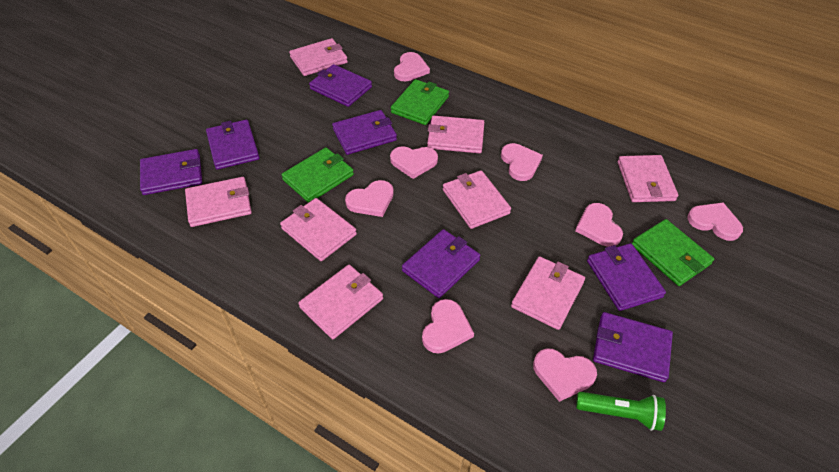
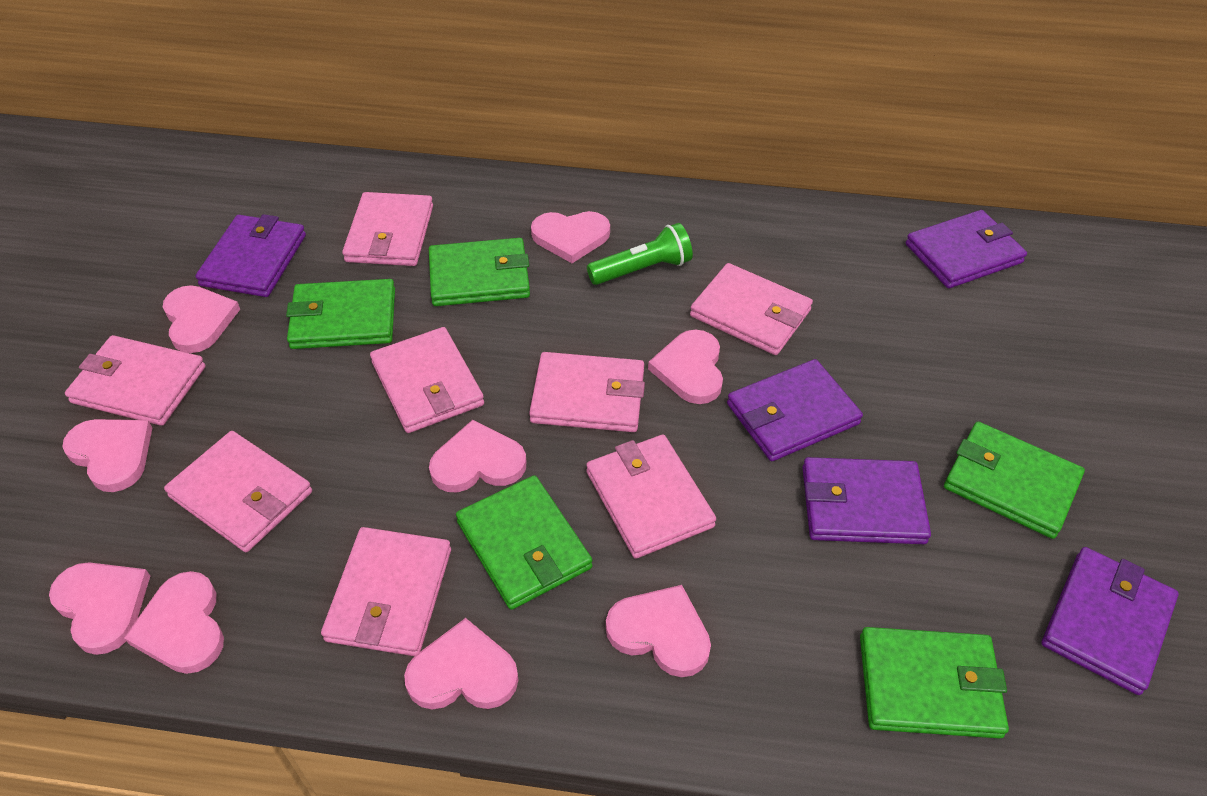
green wallet: 3 -> 5
pink heart: 8 -> 9
purple wallet: 7 -> 5

